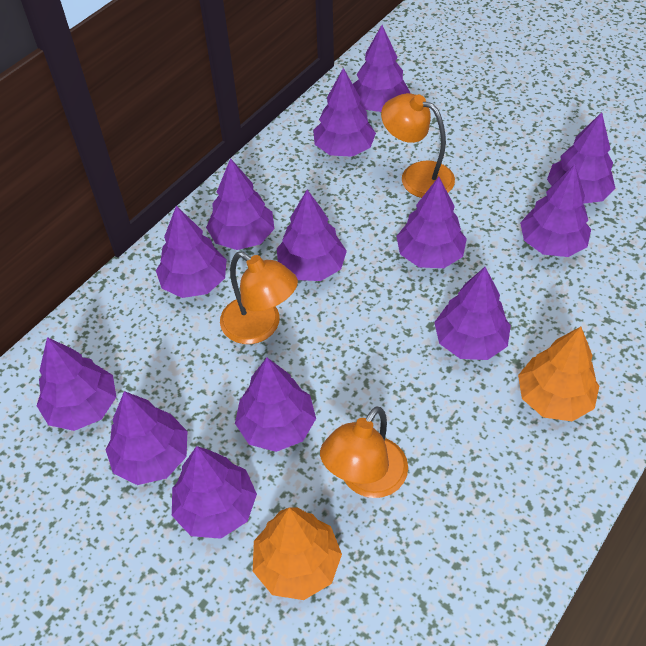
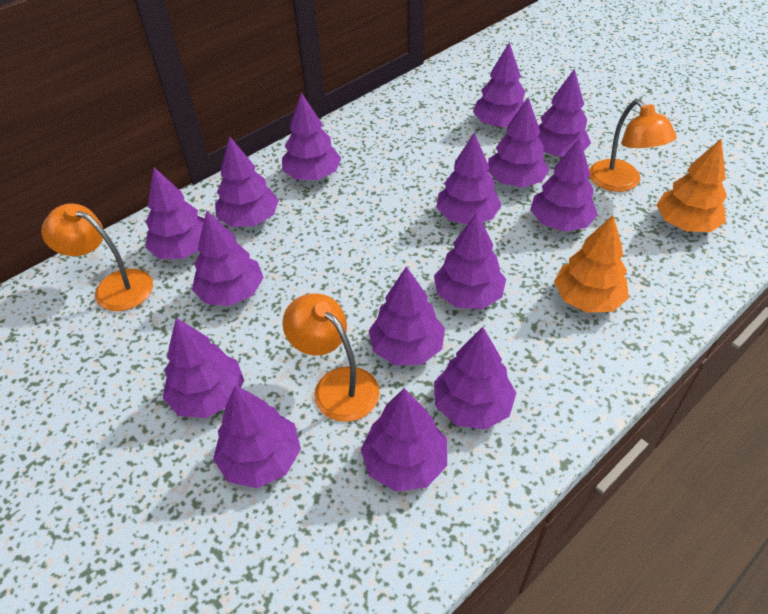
purple tree: 13 -> 15

